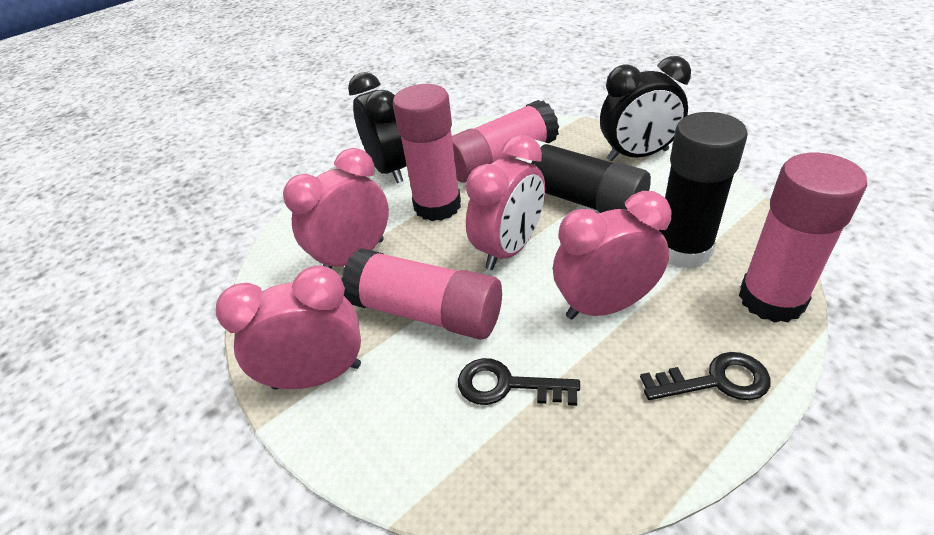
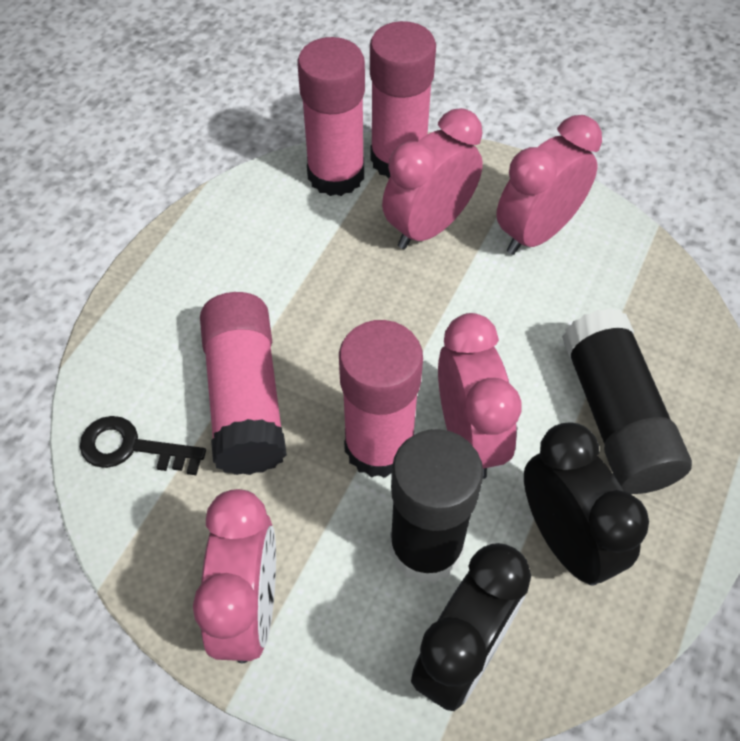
black key: 2 -> 1

